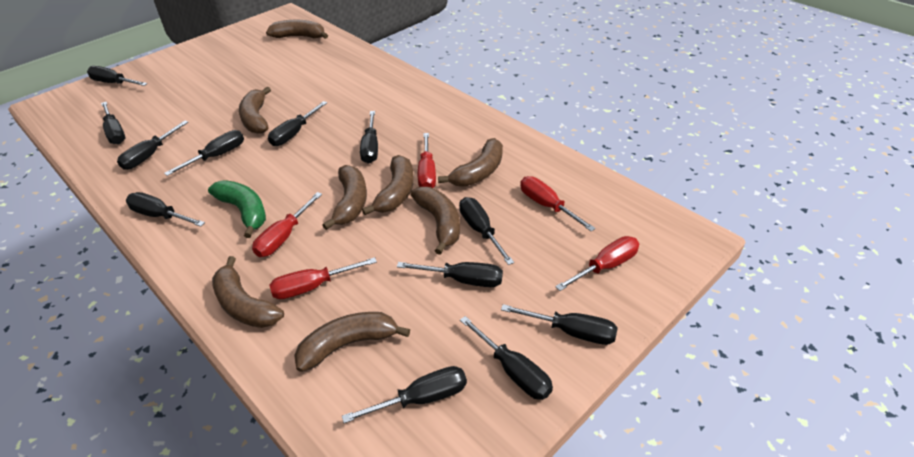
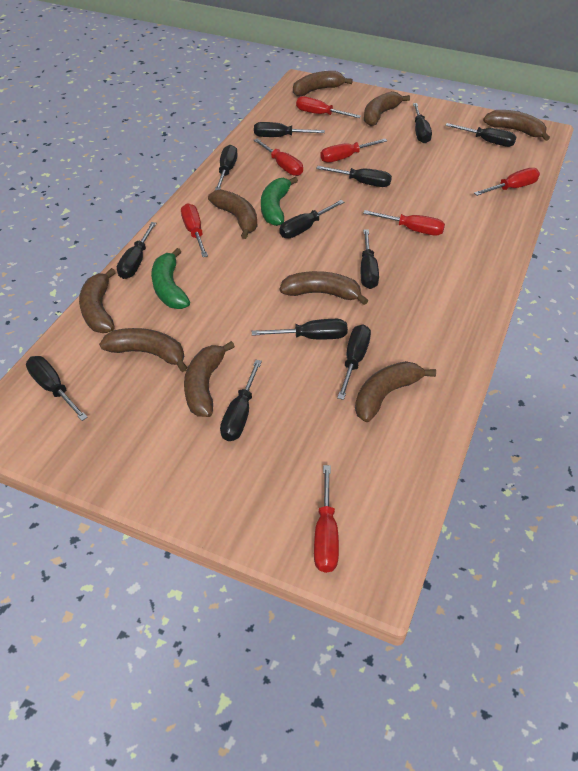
brown banana: 8 -> 9
green banana: 1 -> 2
red screwdriver: 5 -> 7

